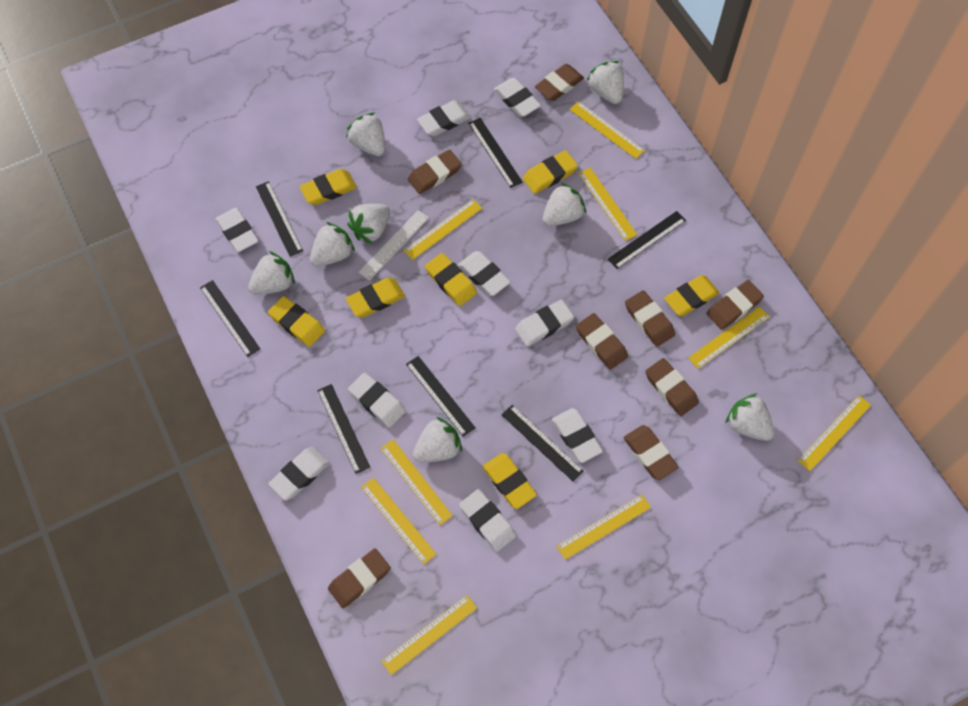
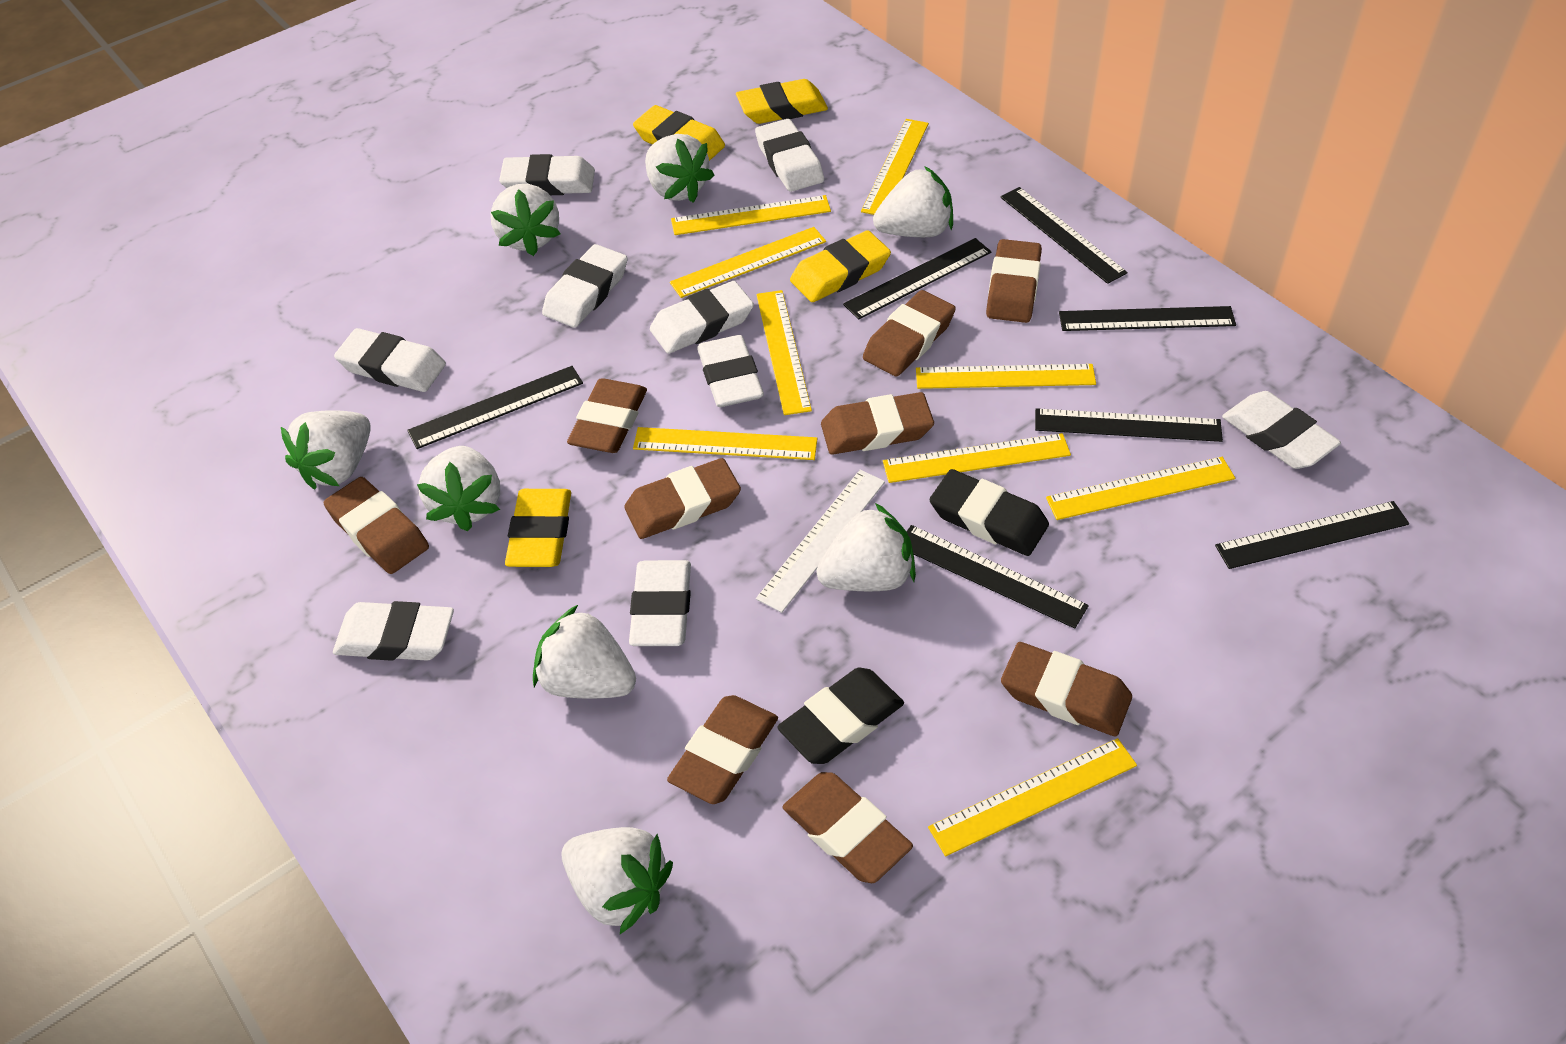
black eraser: 0 -> 2
brown eraser: 8 -> 9
yellow eraser: 7 -> 4

